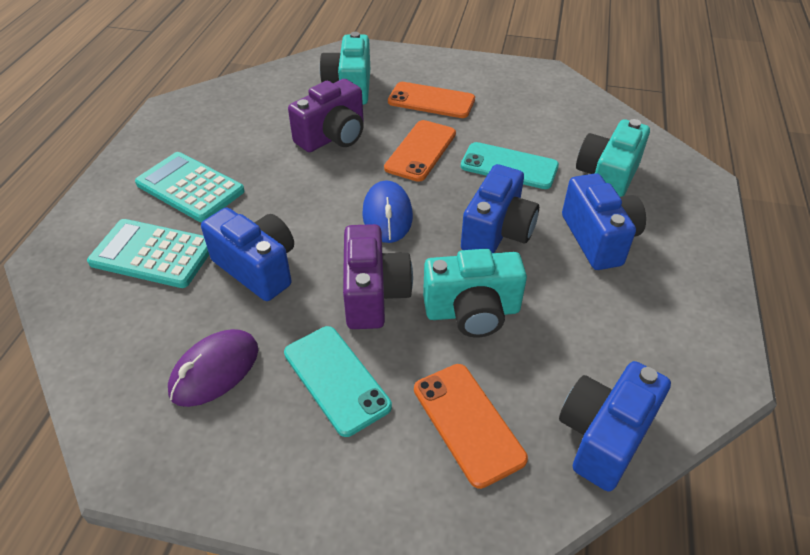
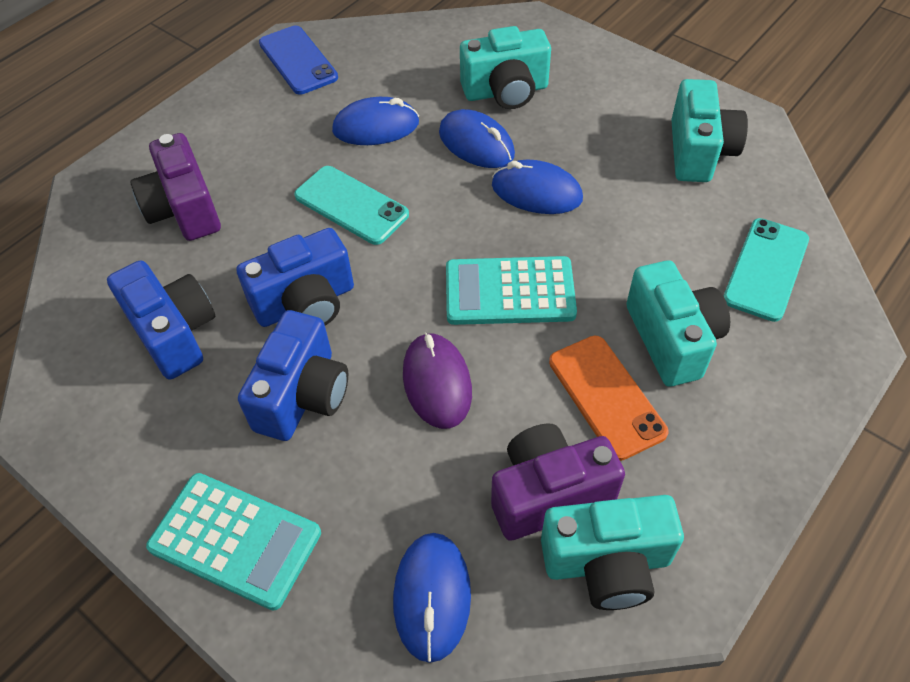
blue camera: 4 -> 3
blue mouse: 1 -> 4
blue phone: 0 -> 1
orange phone: 3 -> 1
turquoise camera: 3 -> 4

